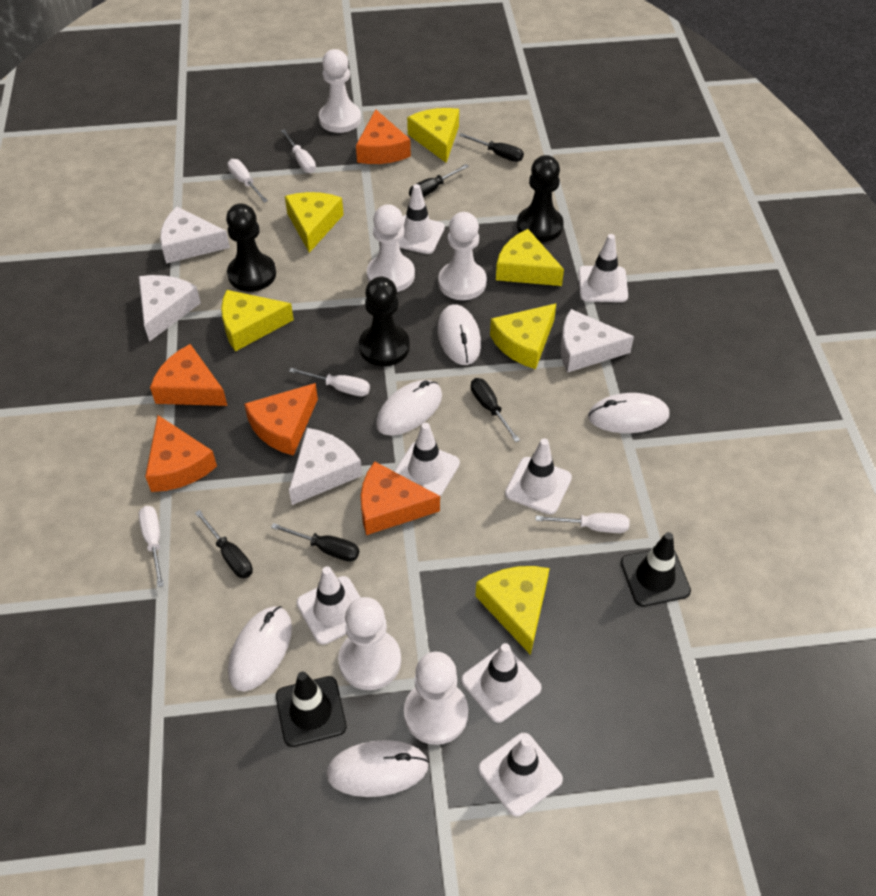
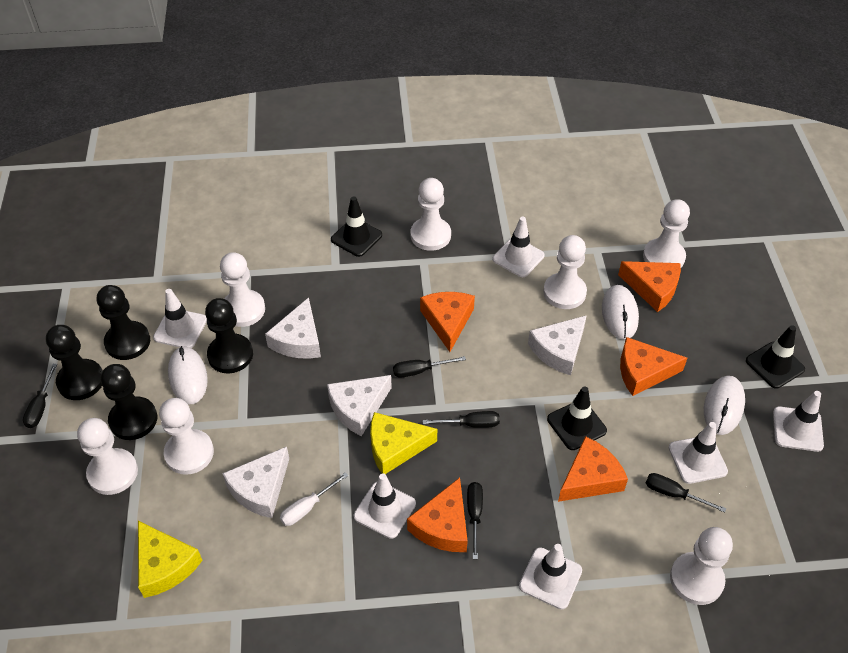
black pawn: 3 -> 4
black traffic cone: 2 -> 3
white mouse: 5 -> 3
white pawn: 5 -> 7
white screwdriver: 5 -> 1
white traffic cone: 7 -> 6
yellow cheese: 6 -> 2

